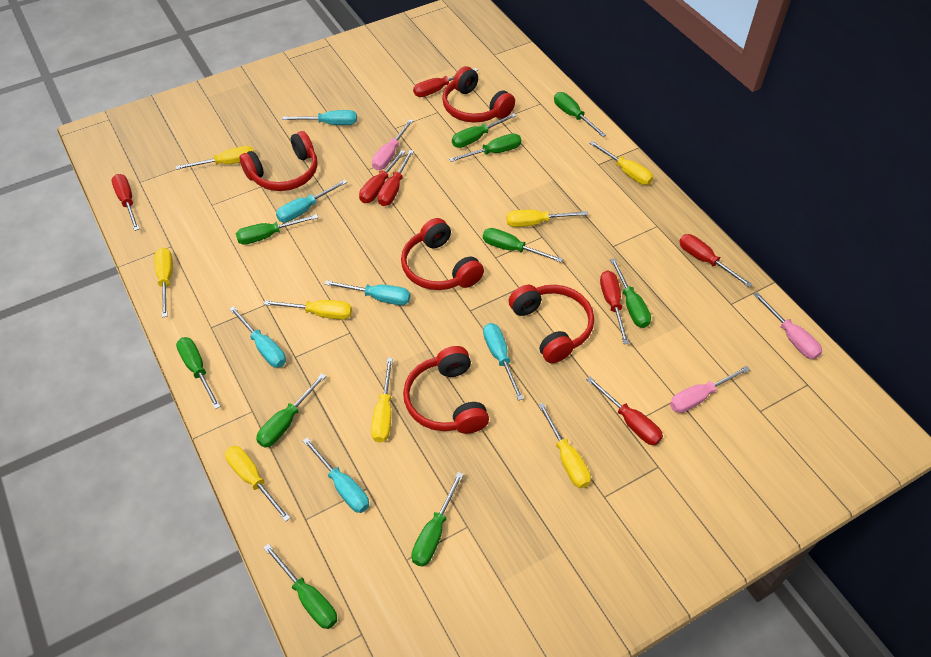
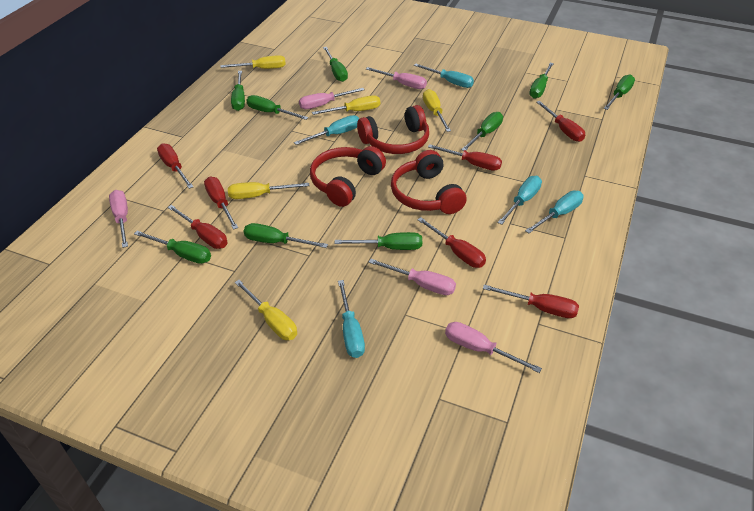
green screwdriver: 10 -> 9
pink screwdriver: 3 -> 5
red headphones: 5 -> 3
turquoise screwdriver: 6 -> 5
yellow screwdriver: 8 -> 5

